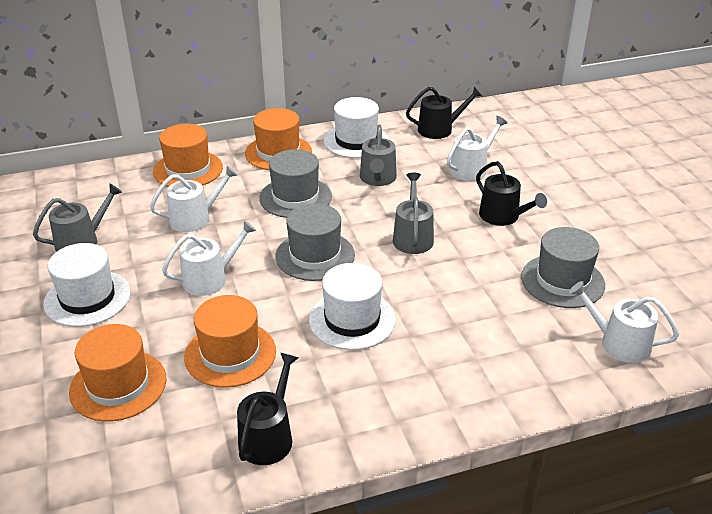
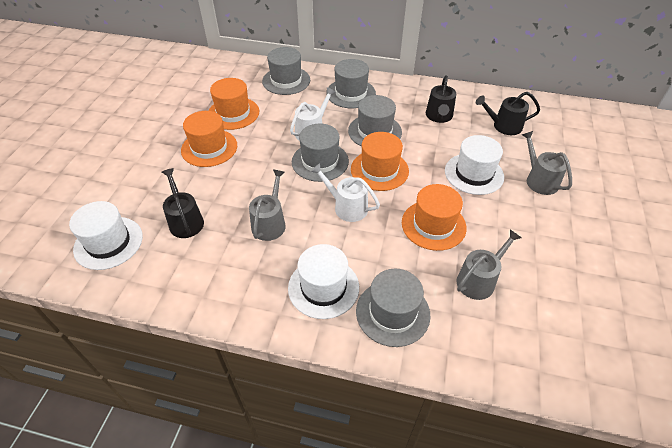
grey hat: 3 -> 5
white watering can: 4 -> 2

